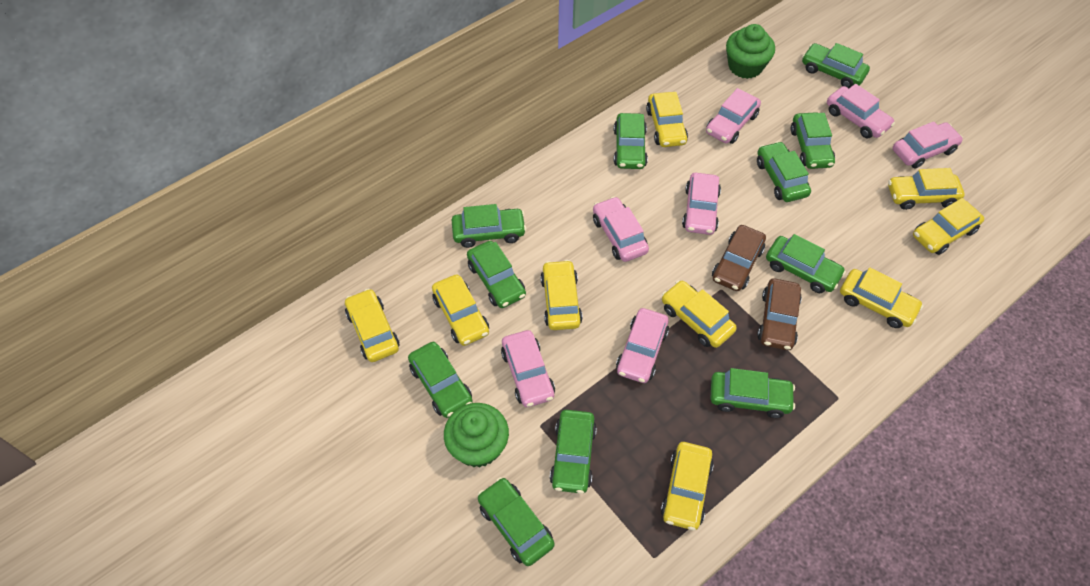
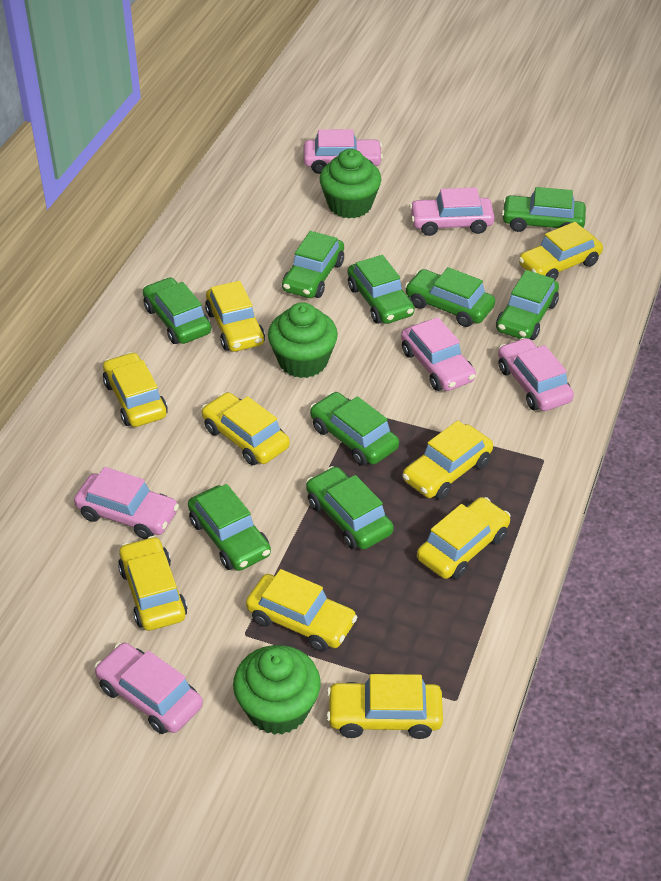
brown car: 2 -> 0
green car: 11 -> 9
green cupcake: 2 -> 3
pink car: 7 -> 6

